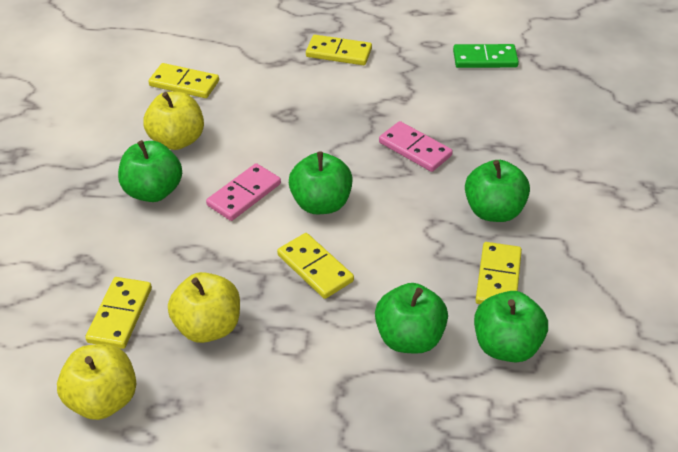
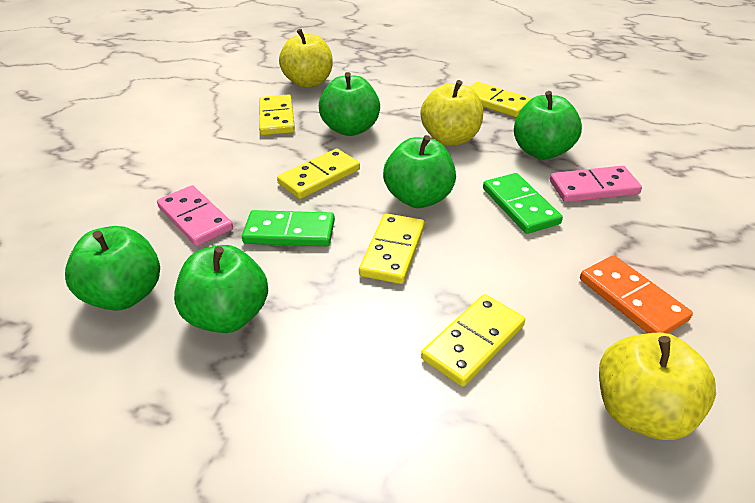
green domino: 1 -> 2
orange domino: 0 -> 1

